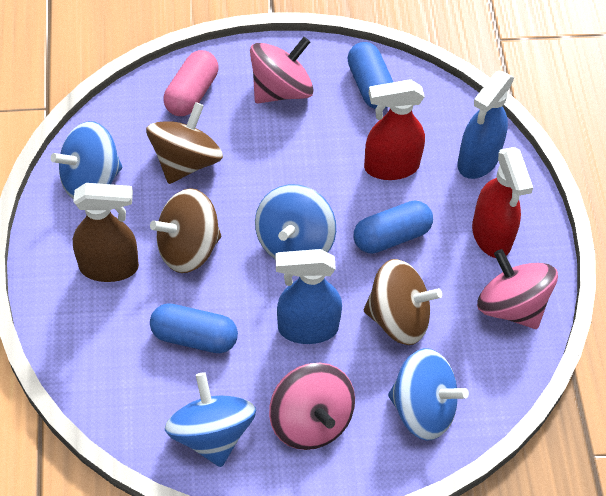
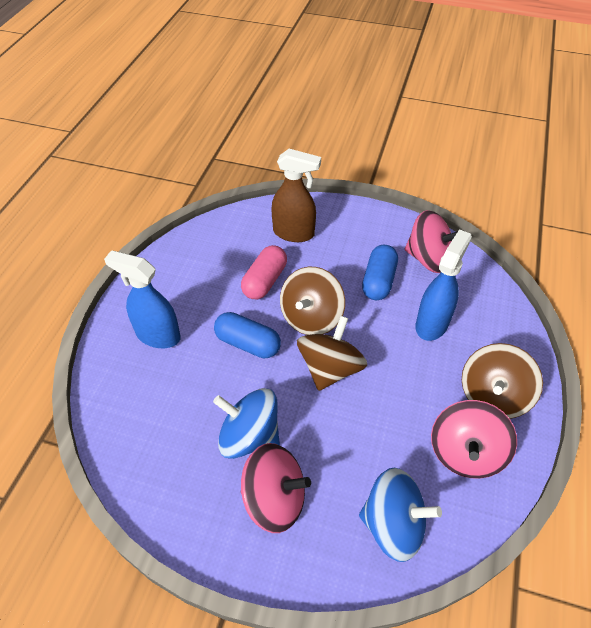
blue capsule: 3 -> 2
blue spinning top: 4 -> 2
red spray bottle: 2 -> 0

